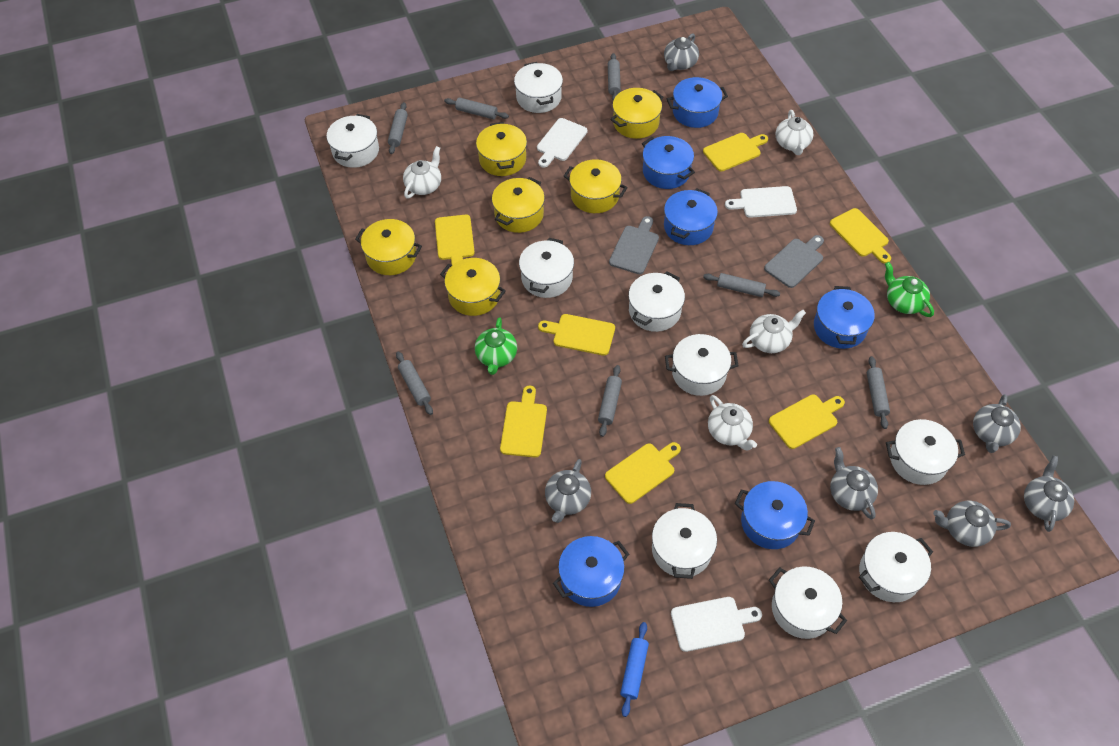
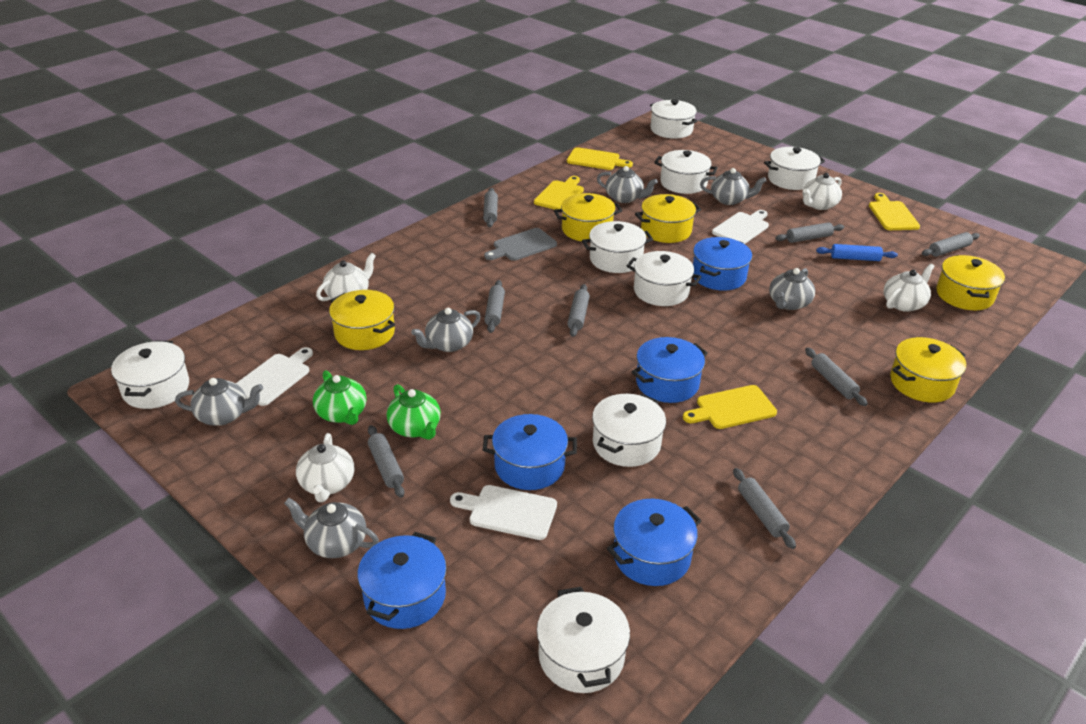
blue pot: 6 -> 5
grey cutting board: 2 -> 1
grey rolling pin: 7 -> 8
white pot: 9 -> 8
yellow cutting board: 7 -> 4
yellow pot: 6 -> 5

